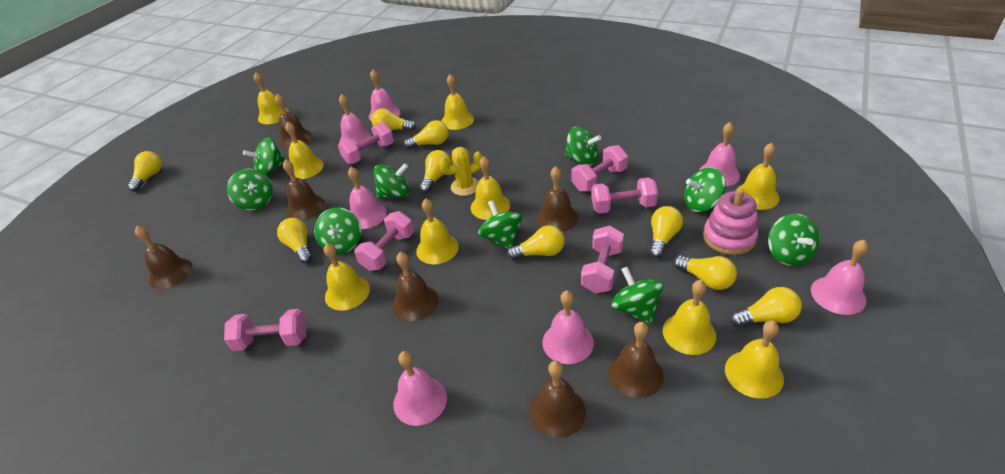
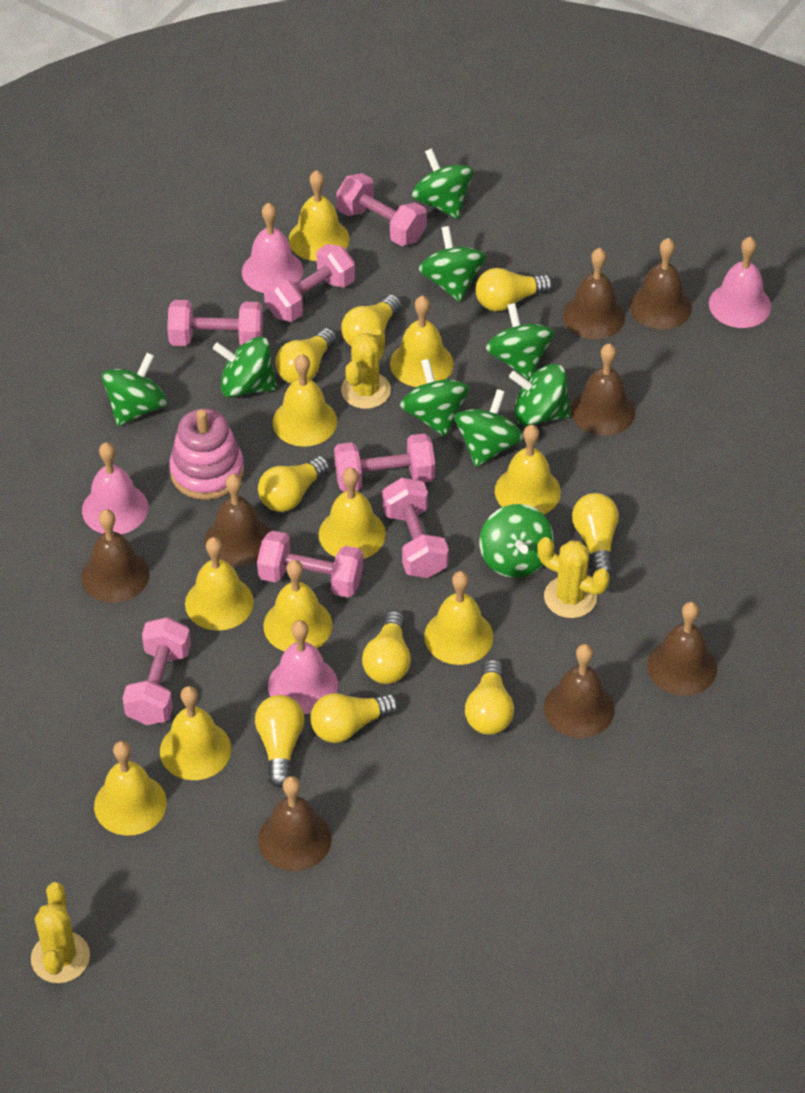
brown bell: 7 -> 8
pink bell: 7 -> 4
pink dumbbell: 6 -> 7
yellow bell: 9 -> 10
yellow cactus: 1 -> 3

